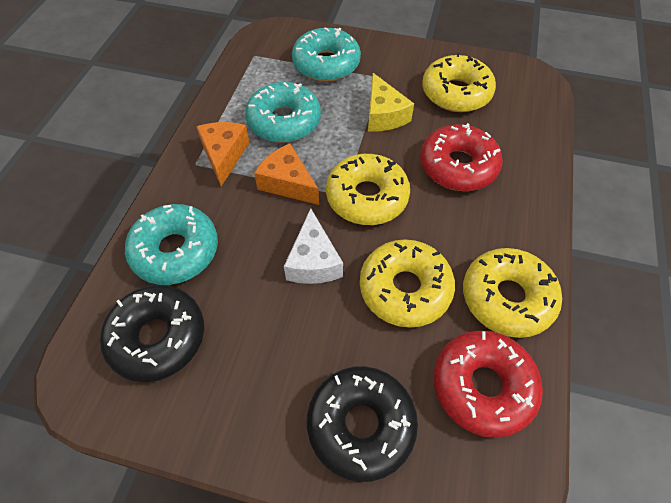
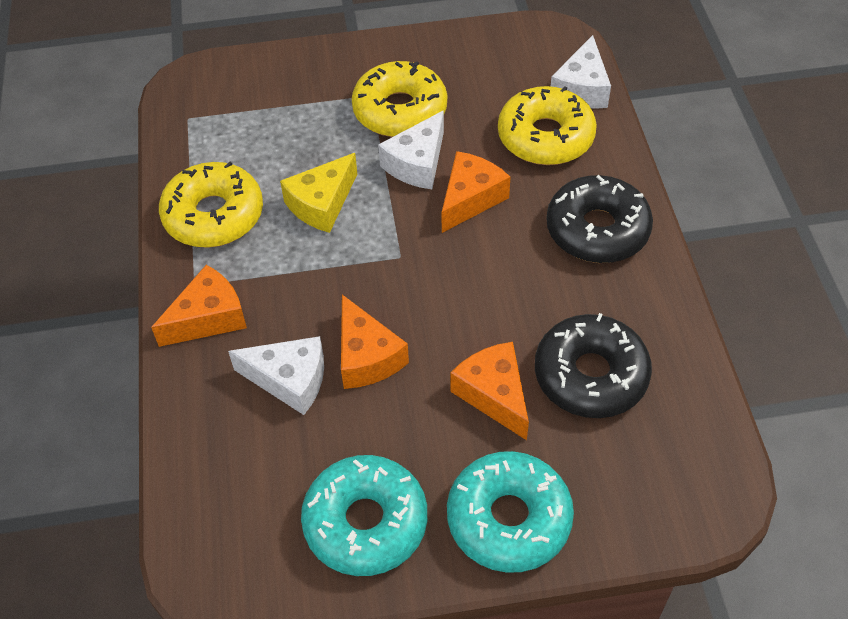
orange cheese: 2 -> 4
red donut: 2 -> 0
turquoise donut: 3 -> 2
white cheese: 1 -> 3
yellow donut: 4 -> 3

